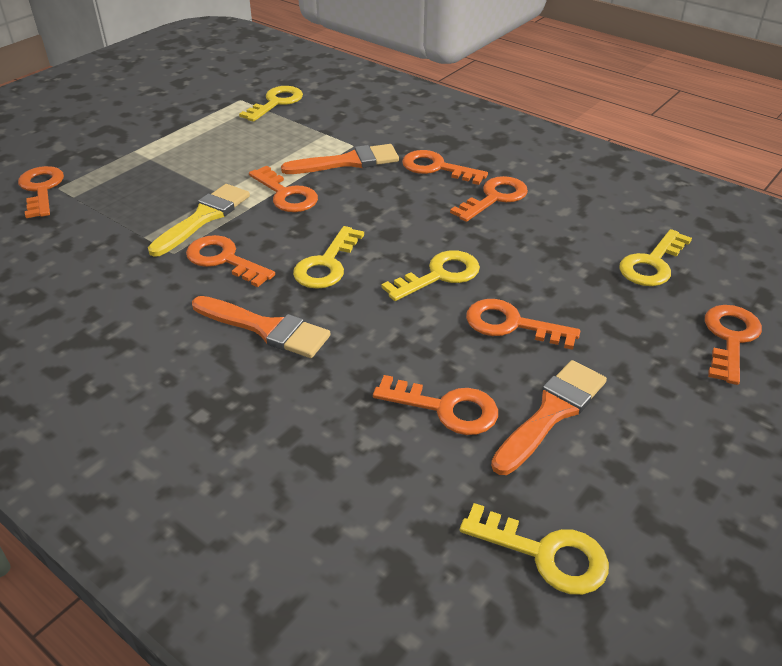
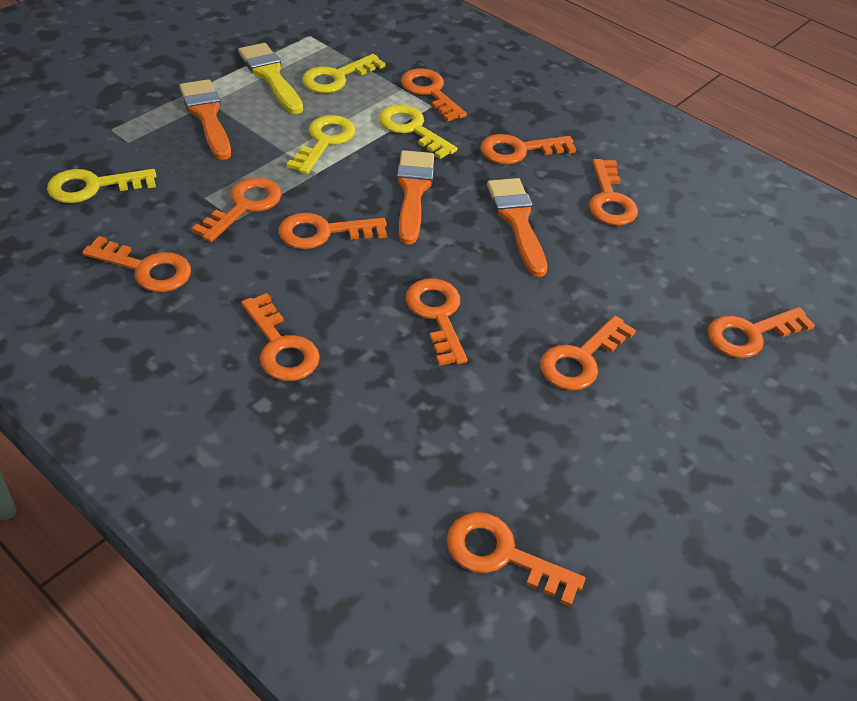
orange key: 8 -> 11
yellow key: 5 -> 4

